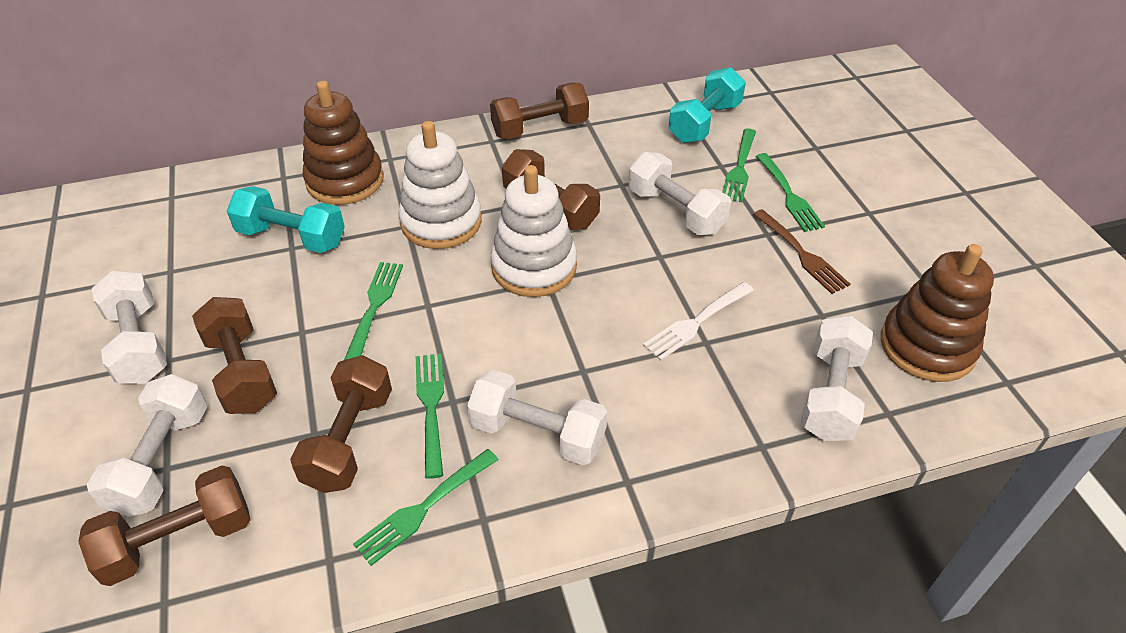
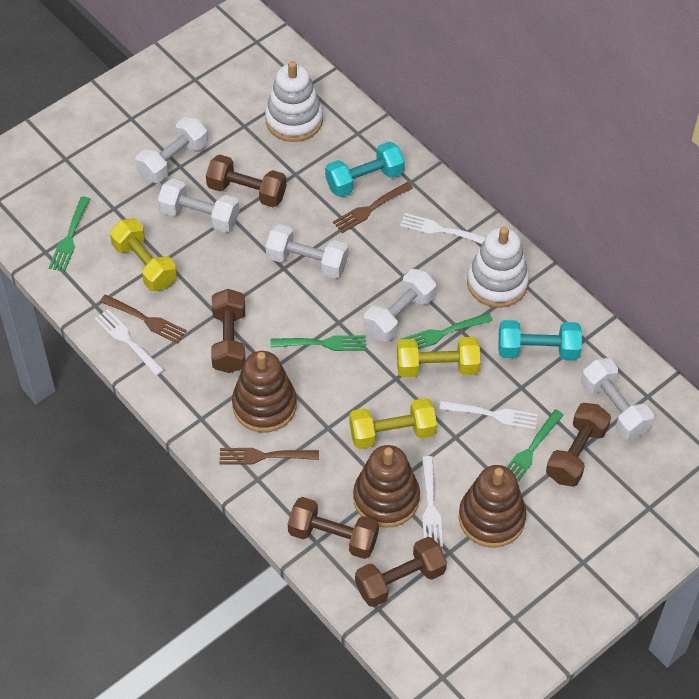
brown fork: 1 -> 3
brown stacking toy: 2 -> 3
green fork: 5 -> 4
white fork: 1 -> 4
yellow dumbbell: 0 -> 3

